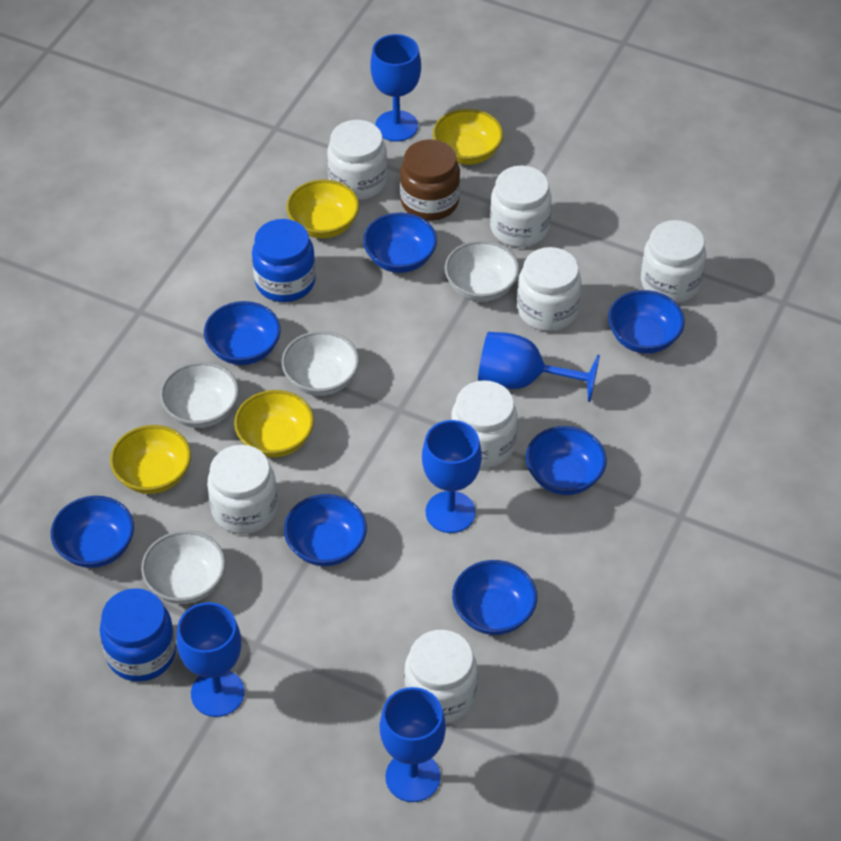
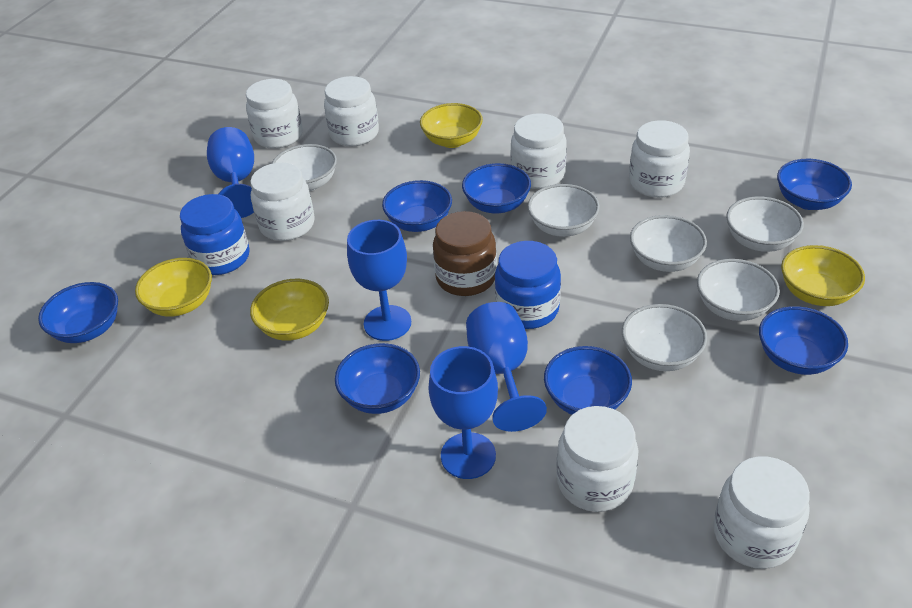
blue goblet: 5 -> 4
white bowl: 4 -> 6

